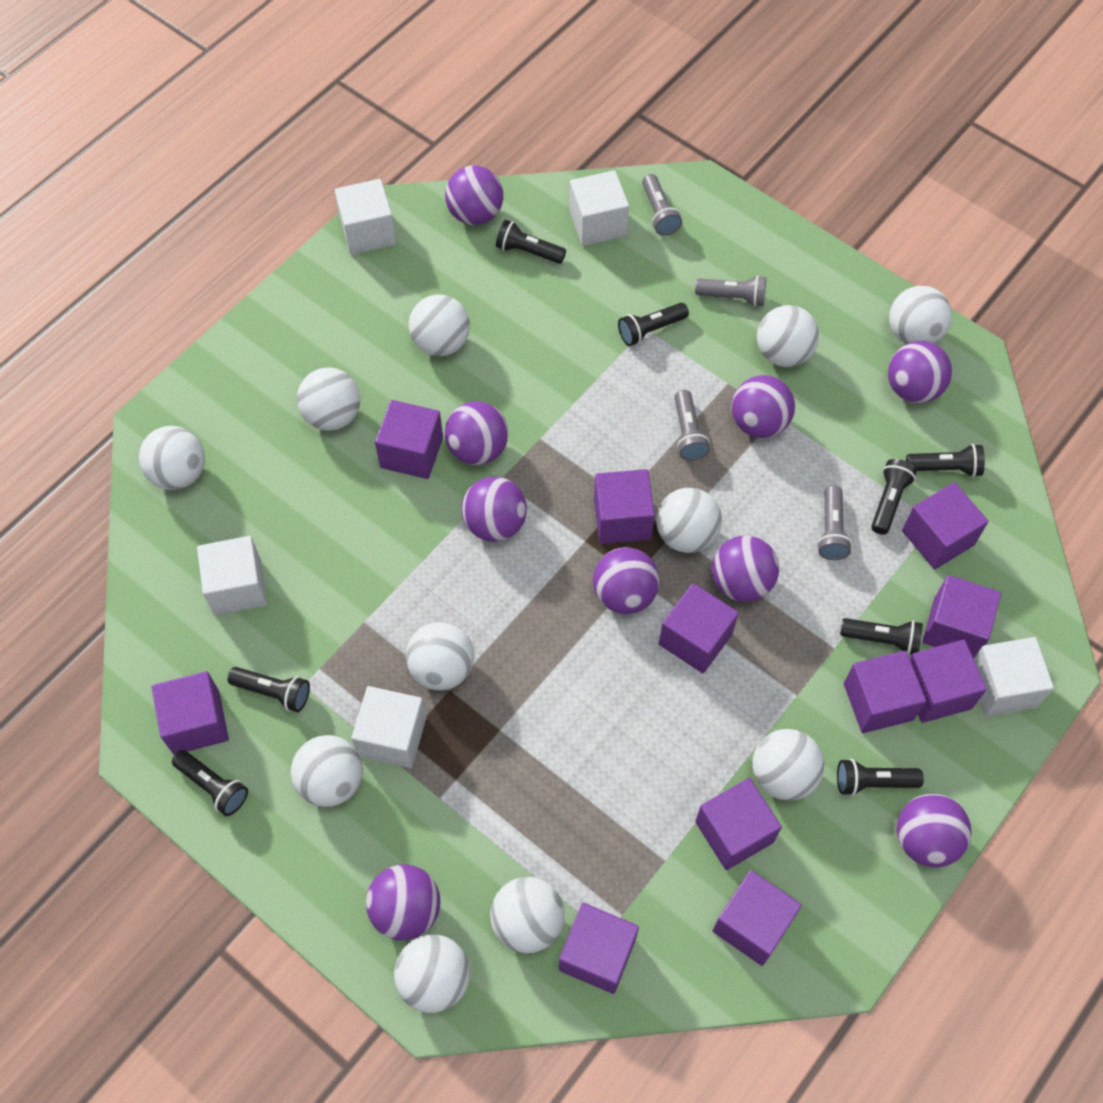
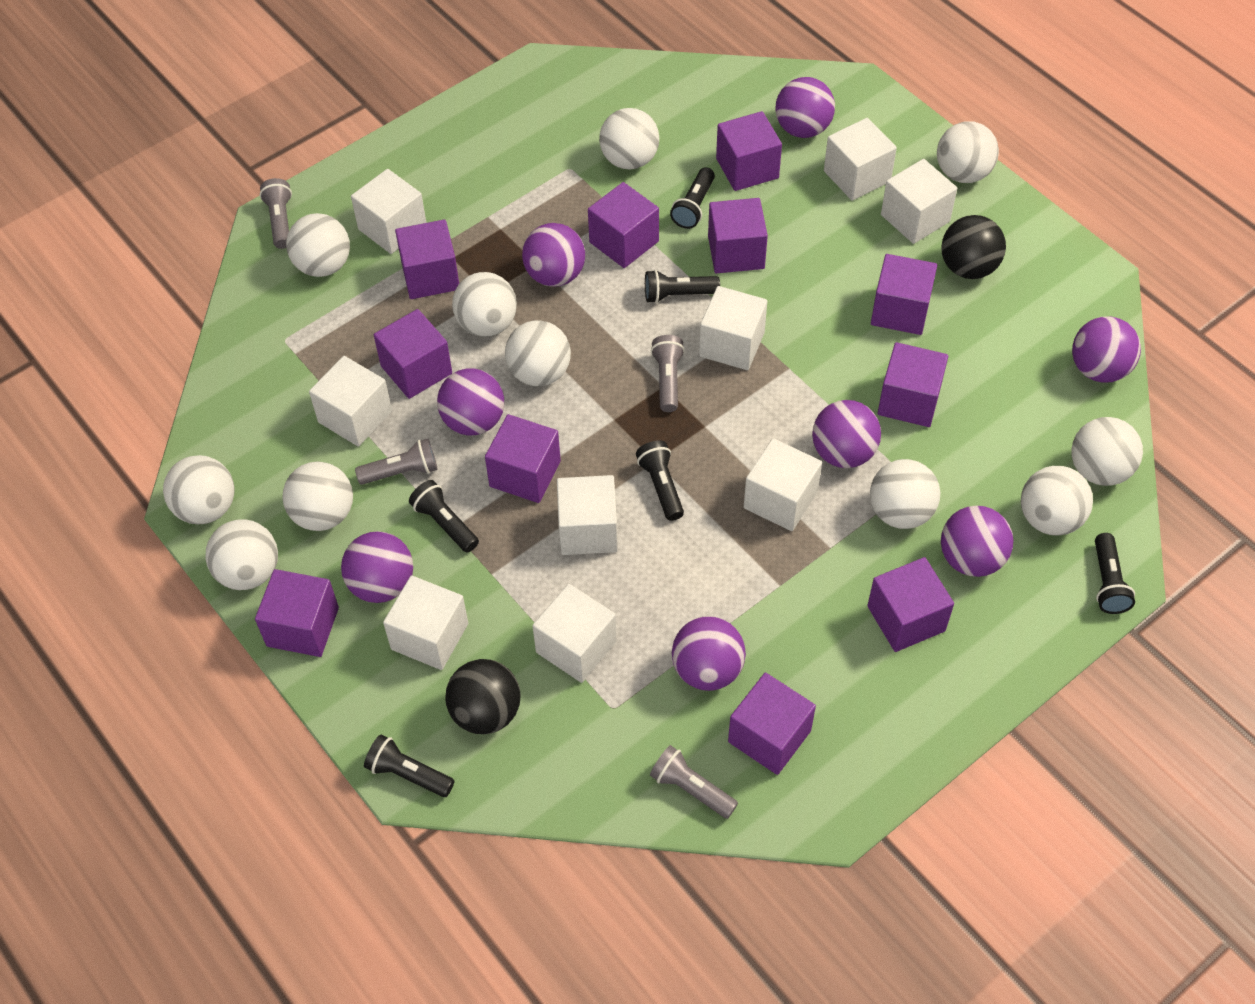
black ball: 0 -> 2
black flashlight: 8 -> 6
purple ball: 9 -> 8
white cube: 5 -> 9

